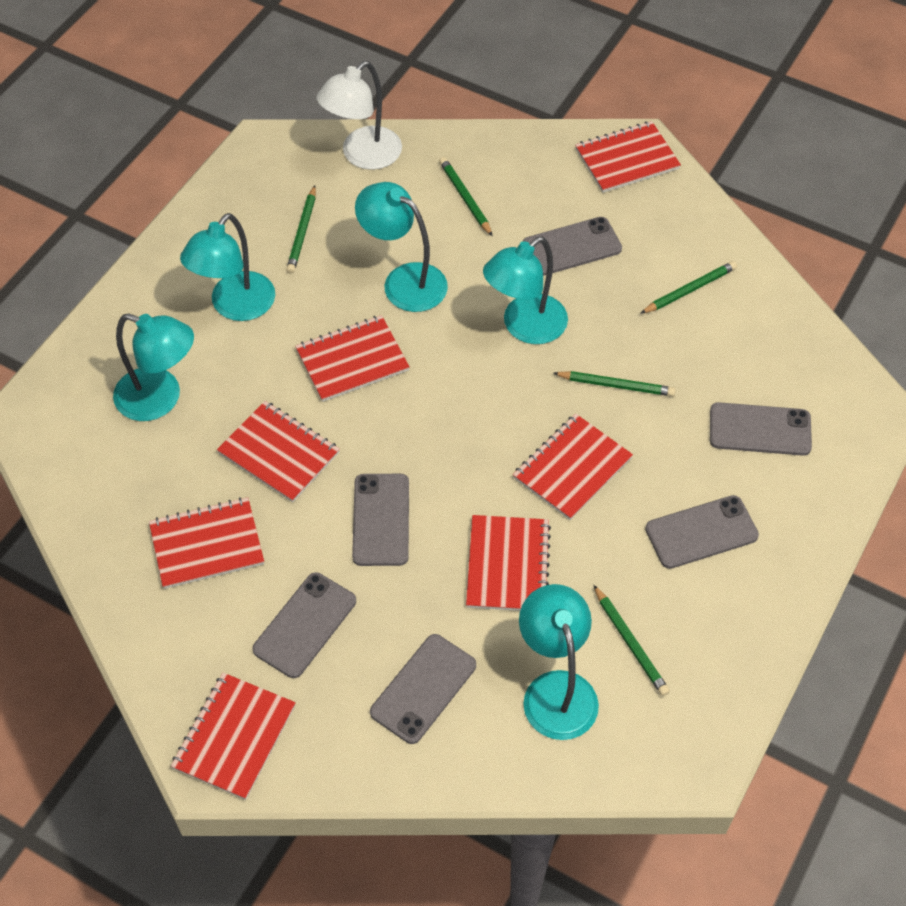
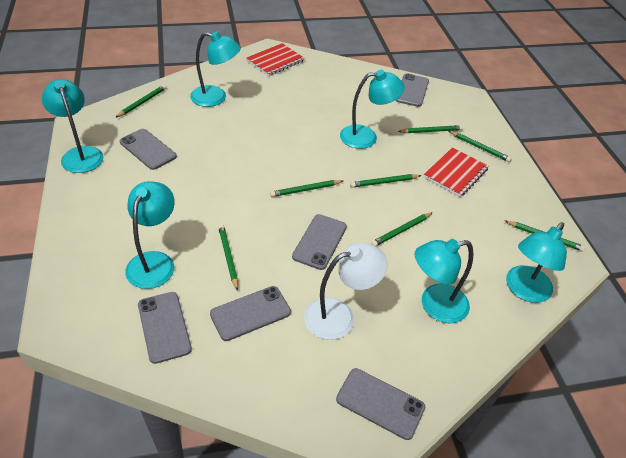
green pencil: 5 -> 8
red notebook: 7 -> 2
turquoise lamp: 5 -> 6

